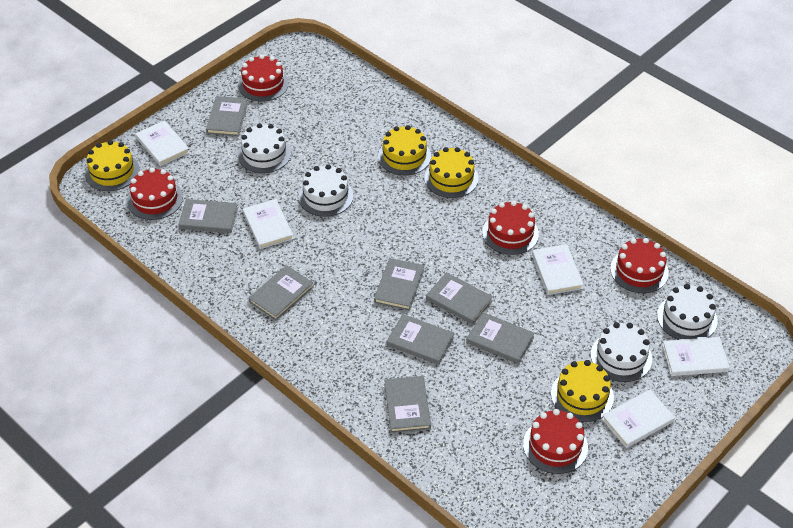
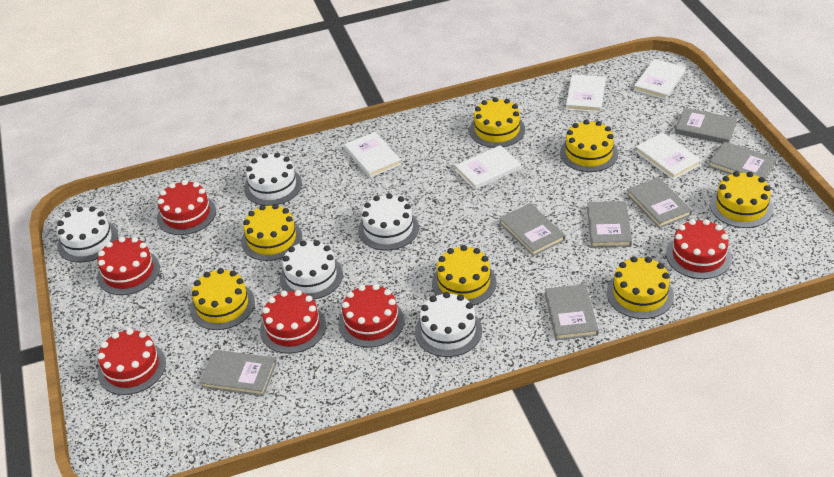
grey book: 8 -> 7
red cake: 5 -> 6
white cake: 4 -> 5
yellow cake: 4 -> 7

